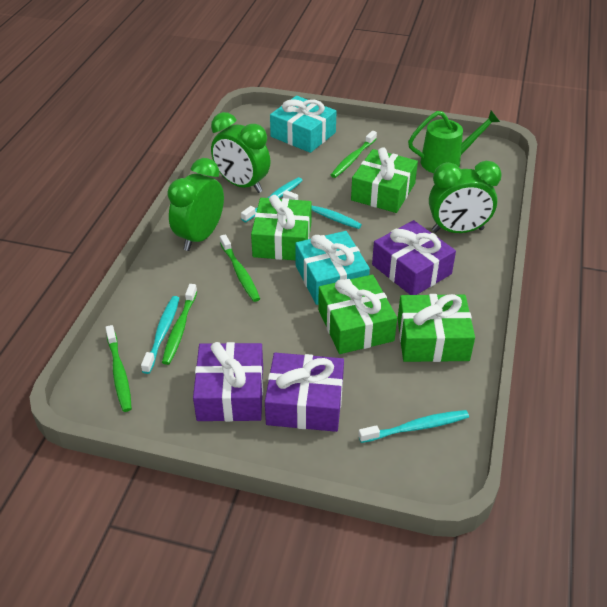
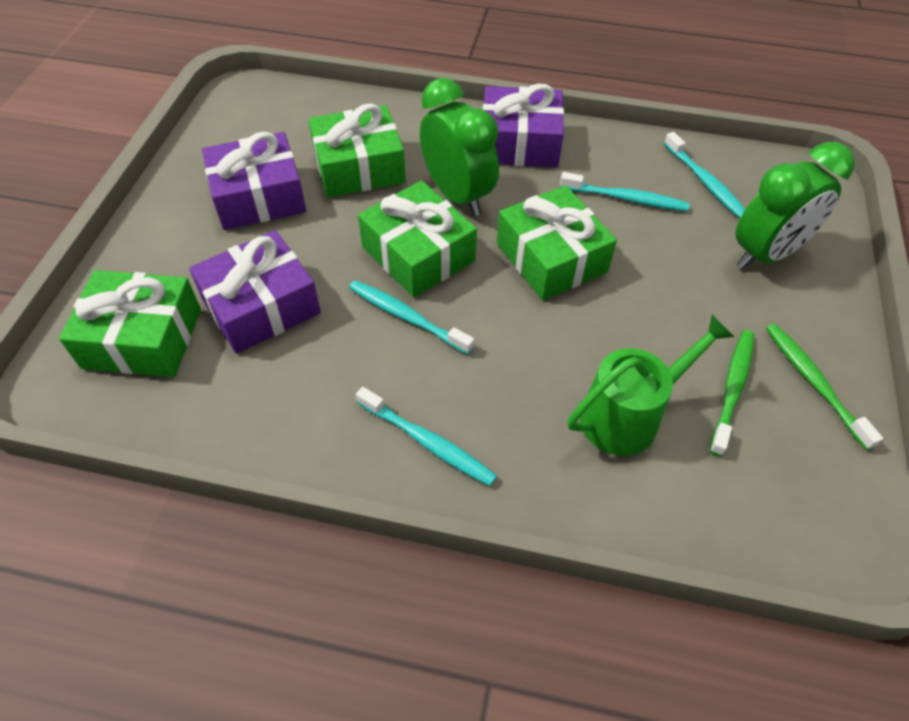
green clock: 3 -> 2
green toothbrush: 4 -> 2
turquoise gift: 2 -> 0

